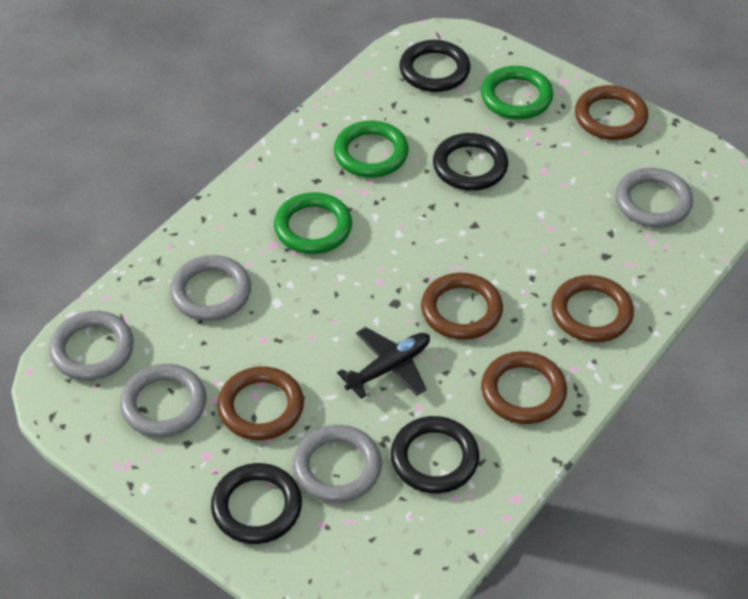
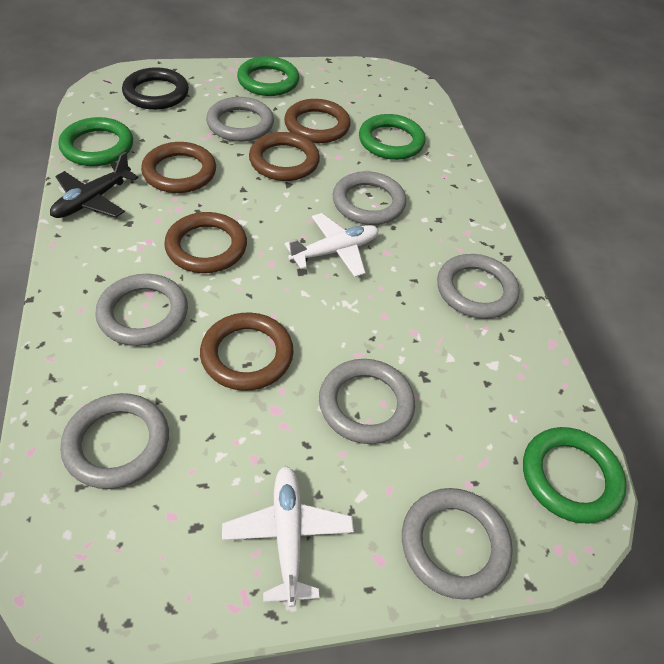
black ring: 4 -> 1
green ring: 3 -> 4
grey ring: 5 -> 7
white plane: 0 -> 2

